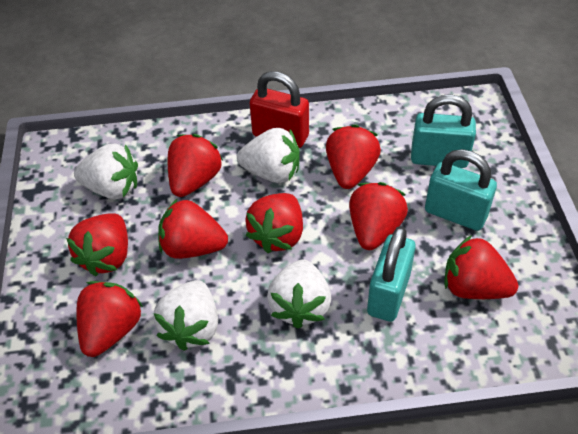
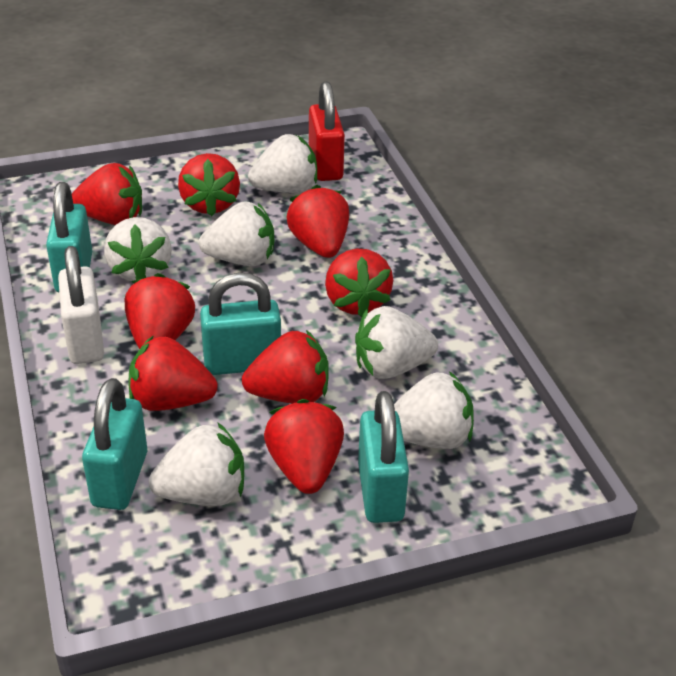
turquoise padlock: 3 -> 4
white padlock: 0 -> 1
white strawberry: 4 -> 6

